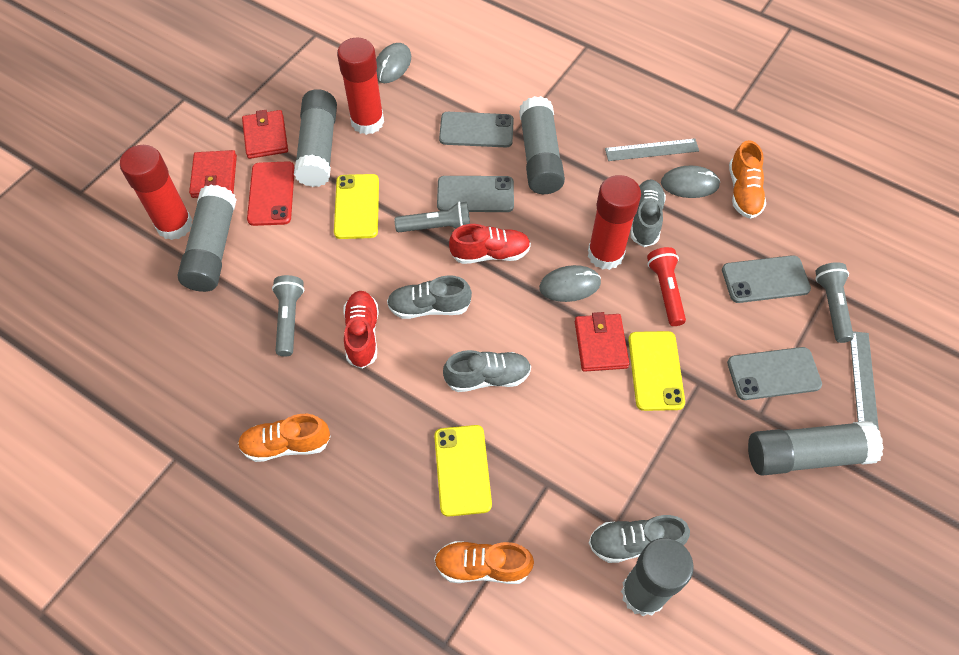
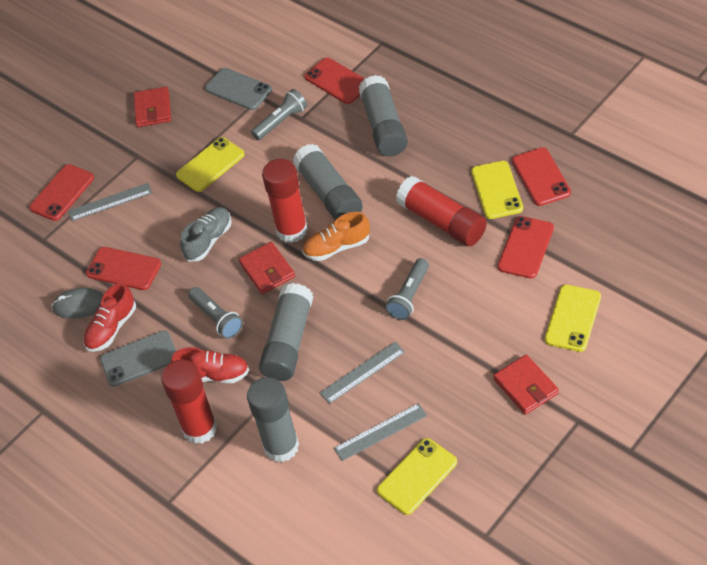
grey glue stick: 5 -> 4
grey mouse: 3 -> 1
grey phone: 4 -> 2
grey ruler: 2 -> 3
grey shoe: 4 -> 1
orange shoe: 3 -> 1
red flashlight: 1 -> 0
red phone: 1 -> 5
yellow phone: 3 -> 4

